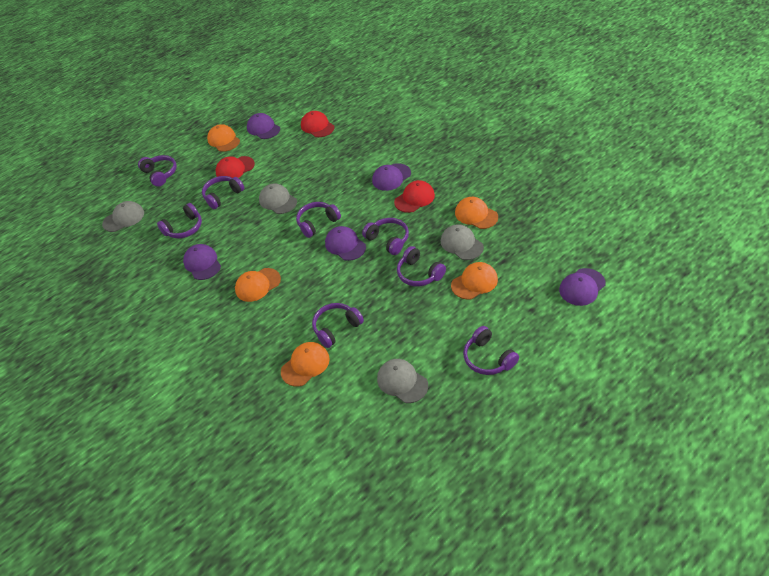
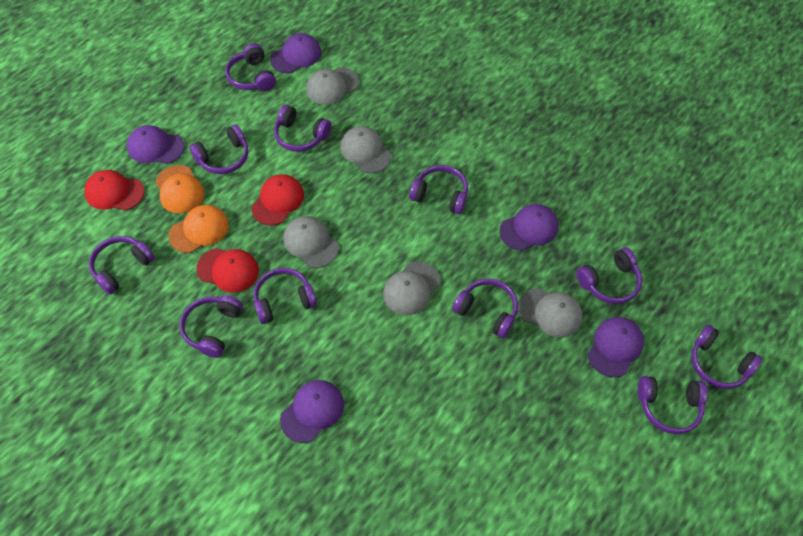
grey cap: 4 -> 5
orange cap: 5 -> 2
purple headphones: 8 -> 11

